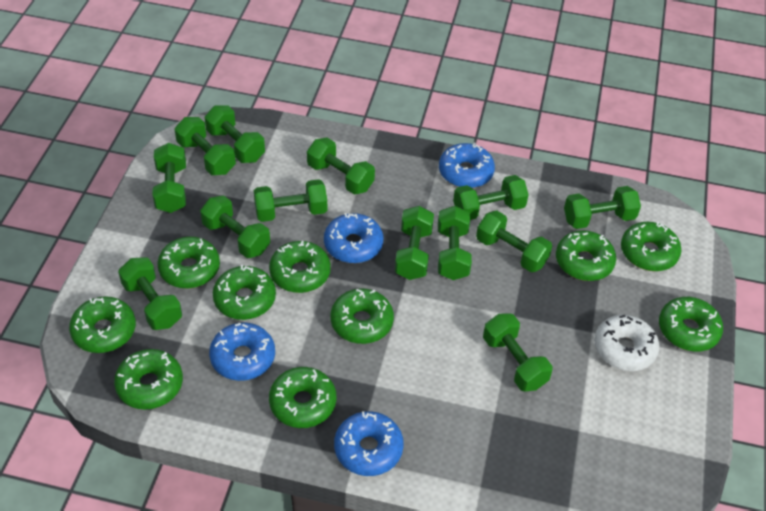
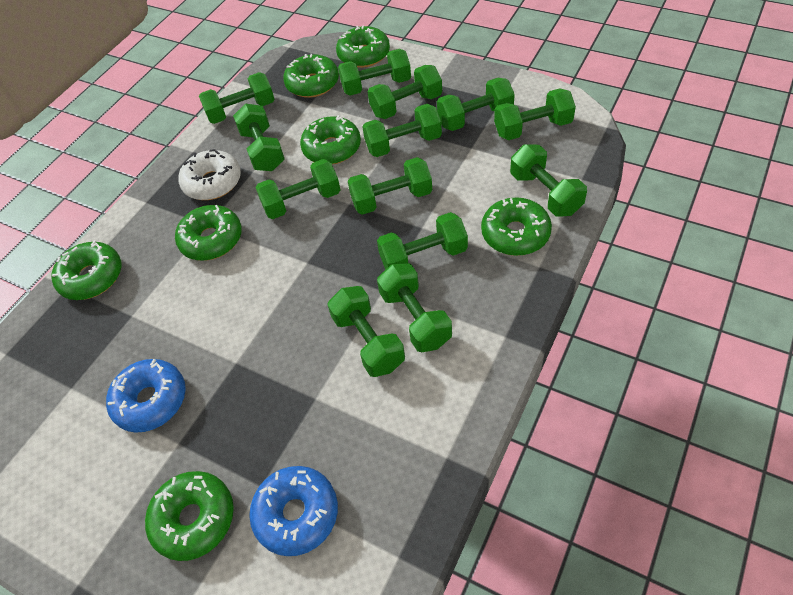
blue donut: 4 -> 2
green donut: 10 -> 7

